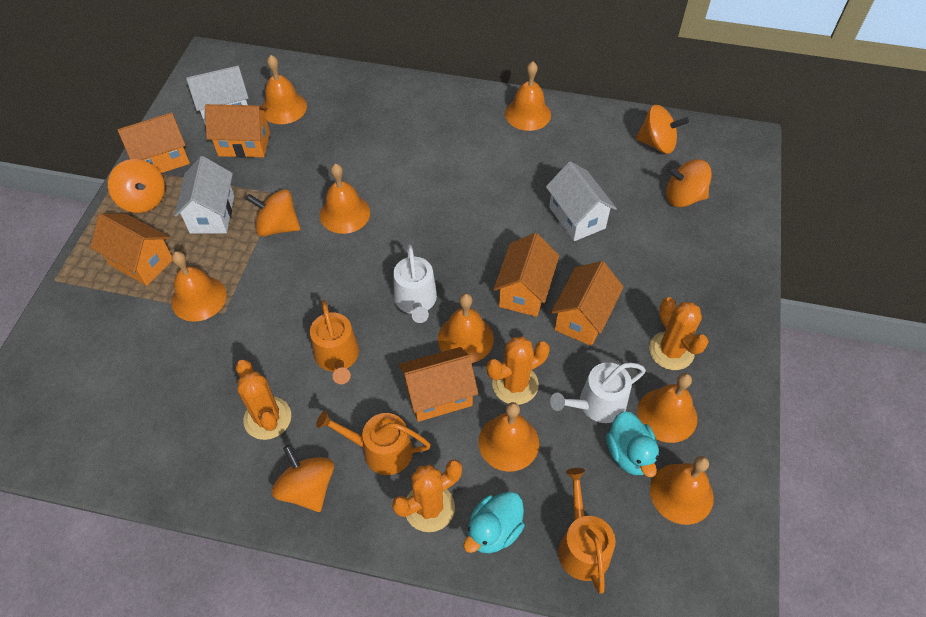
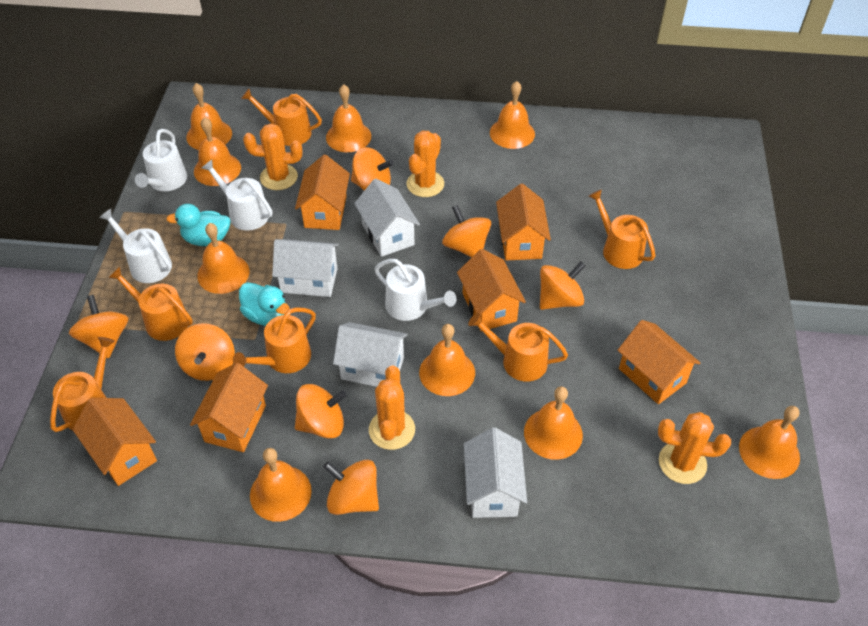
orange bell: 8 -> 9
orange spinning top: 5 -> 7
orange watering can: 3 -> 6
white house: 3 -> 4
white watering can: 2 -> 4

